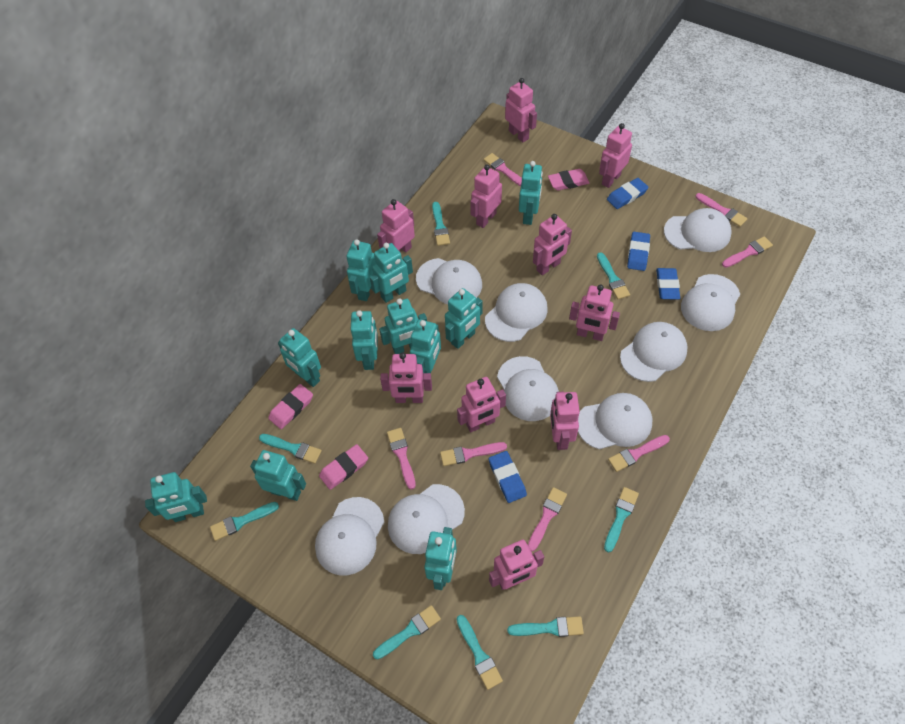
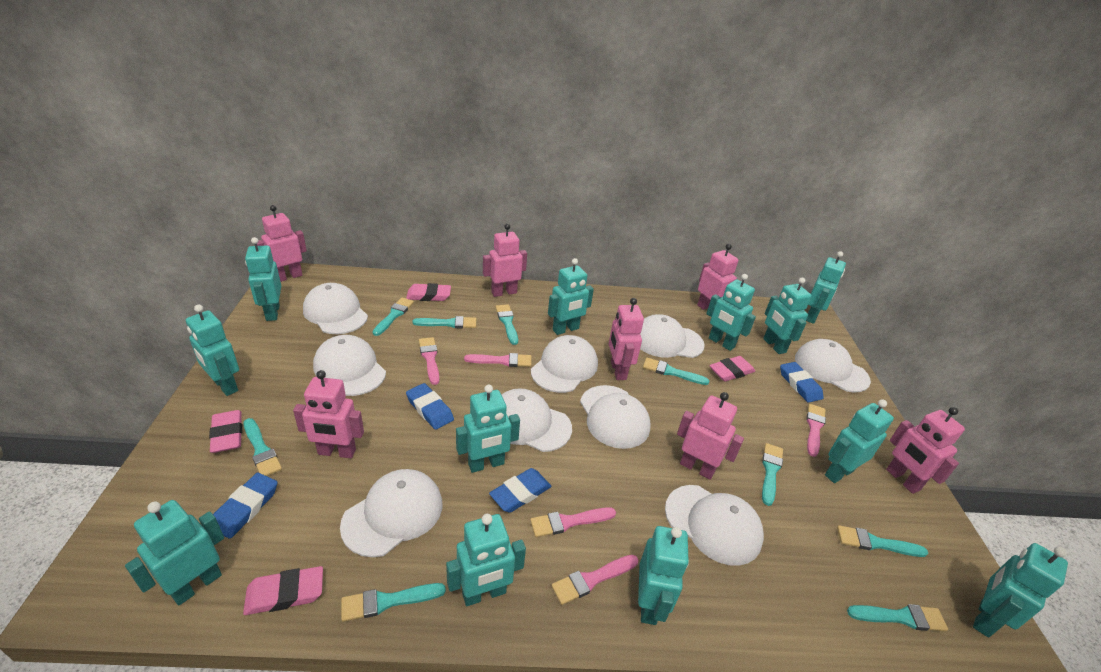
pink brush: 7 -> 5
pink eraser: 3 -> 4
pink robot: 10 -> 7
turquoise brush: 8 -> 9
turquoise robot: 11 -> 12

